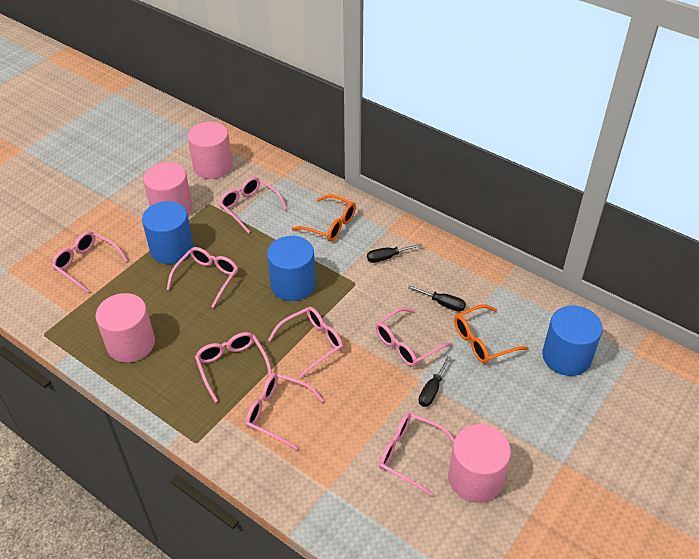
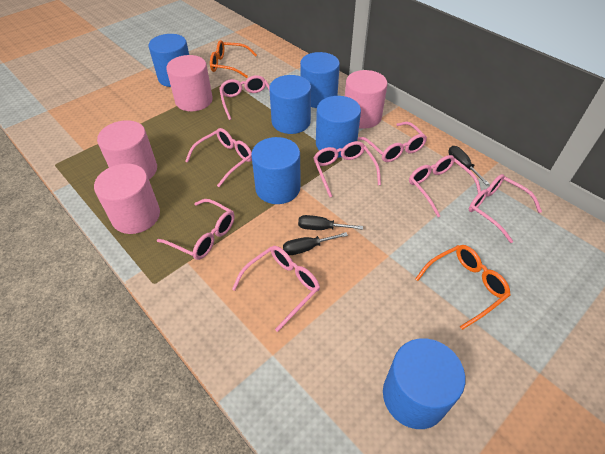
blue cylinder: 3 -> 6

